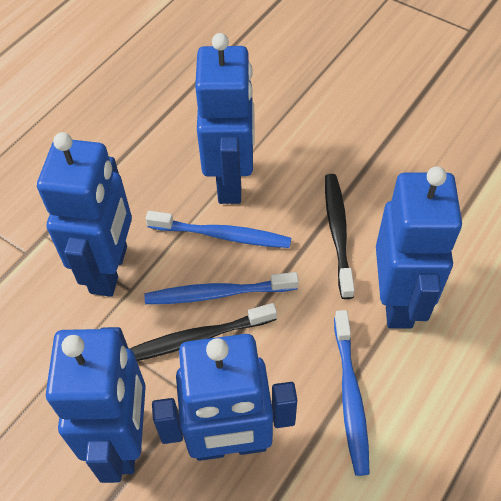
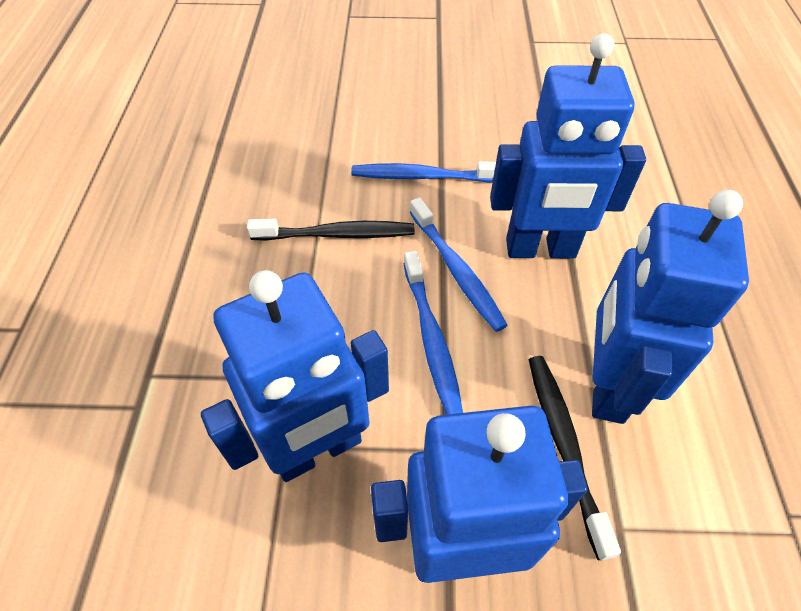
blue robot: 5 -> 4

